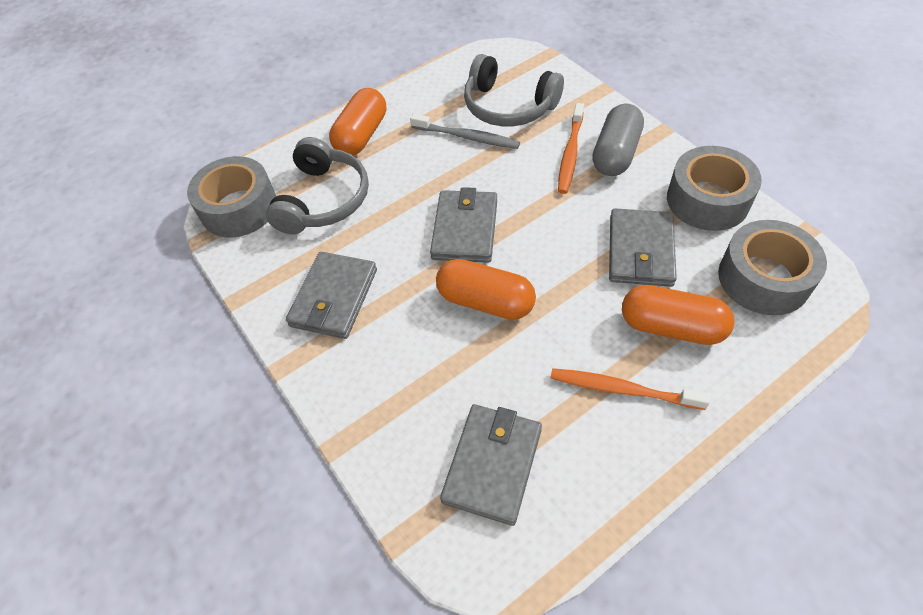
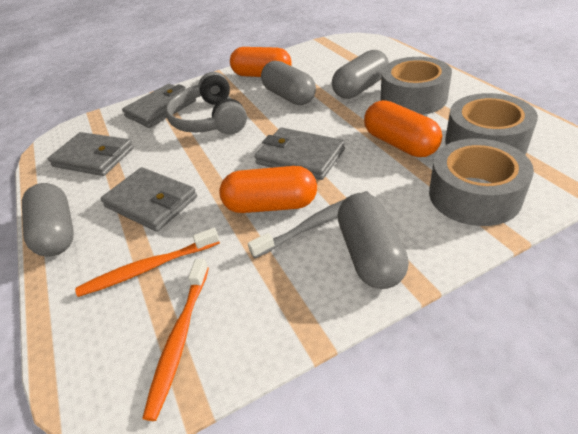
grey capsule: 1 -> 4
grey headphones: 2 -> 1

